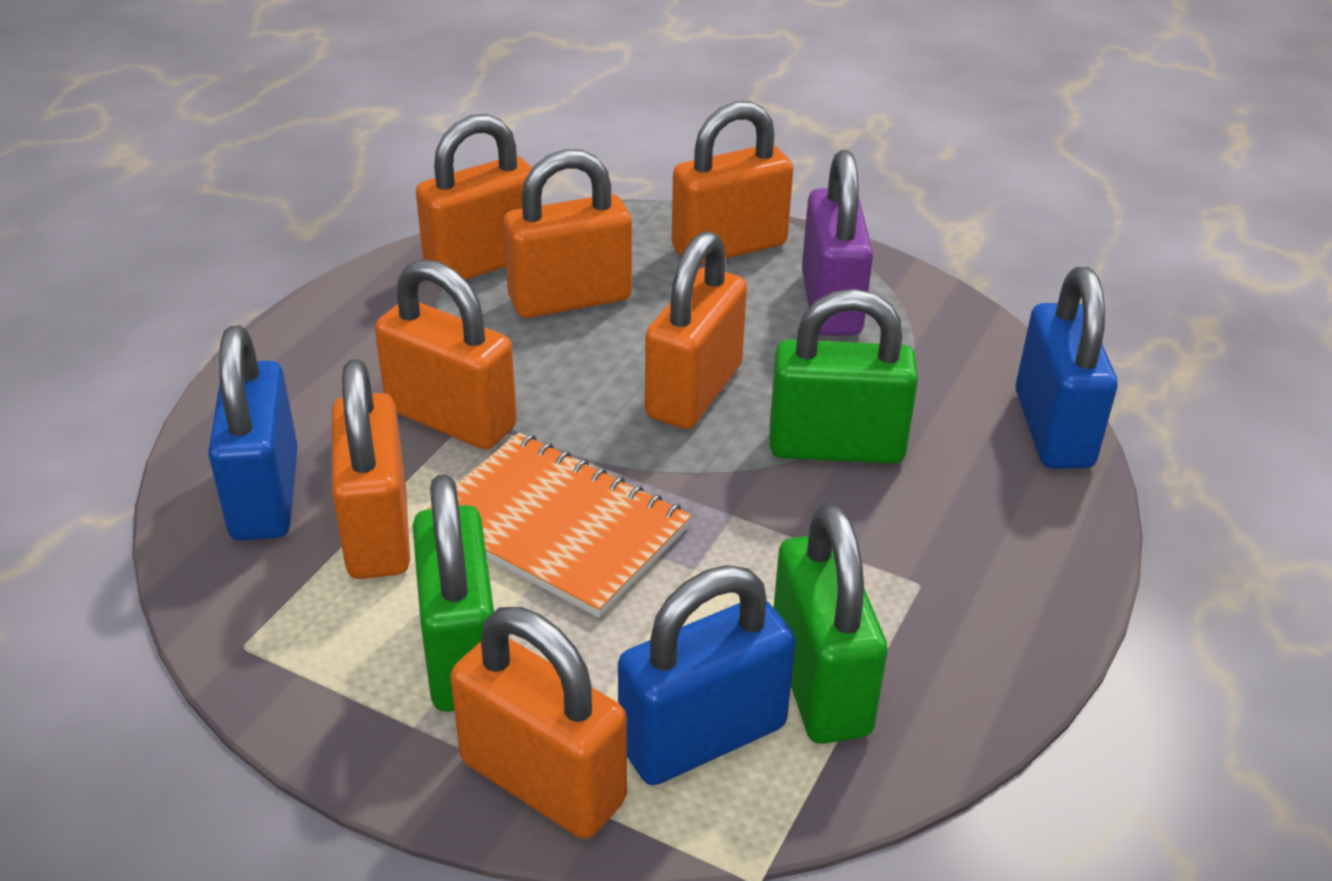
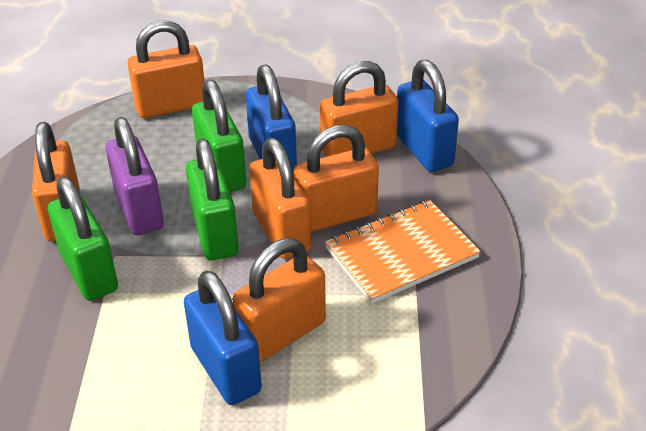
orange padlock: 7 -> 6

